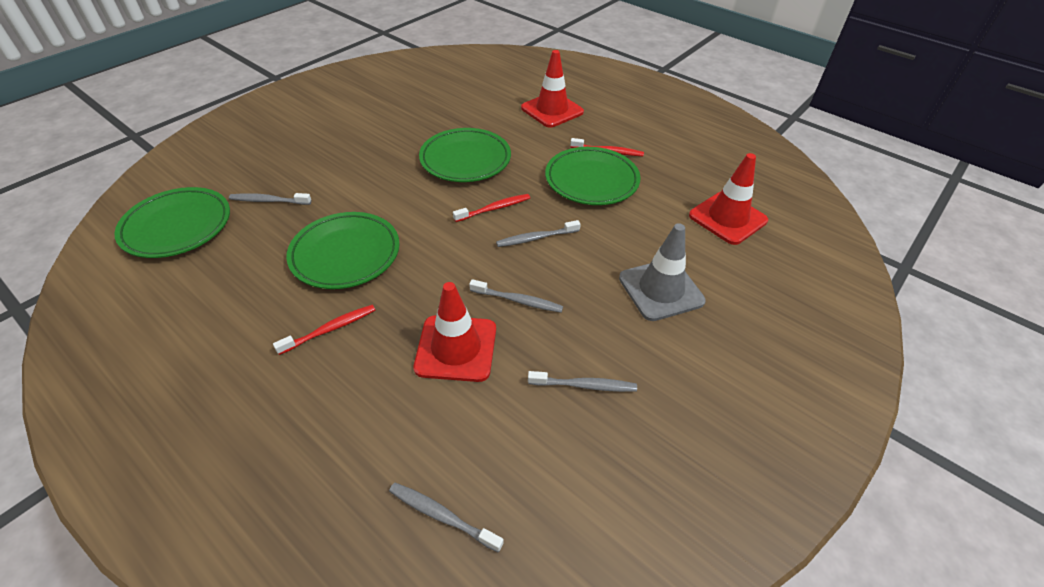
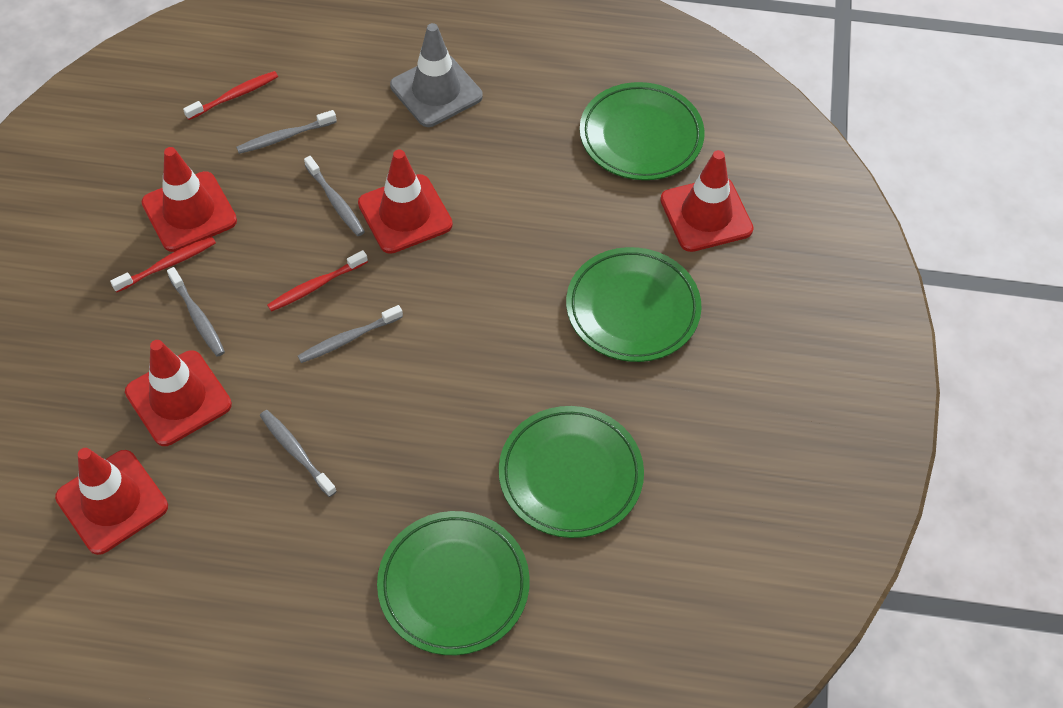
red traffic cone: 3 -> 5

